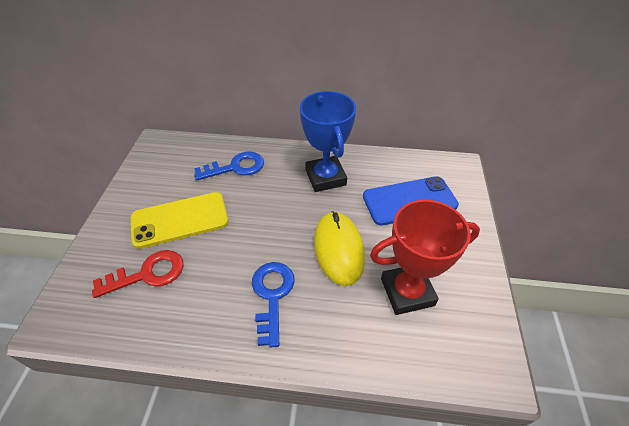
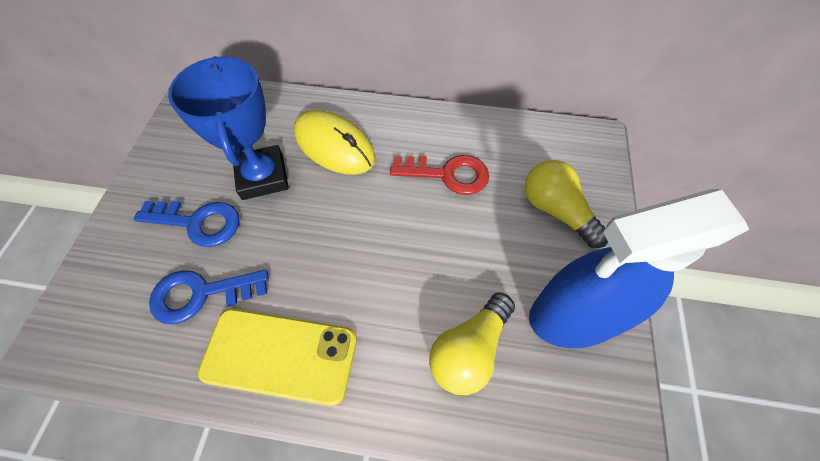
blue phone: 1 -> 0
blue spray bottle: 0 -> 1
red trophy: 1 -> 0
yellow light bulb: 0 -> 2

